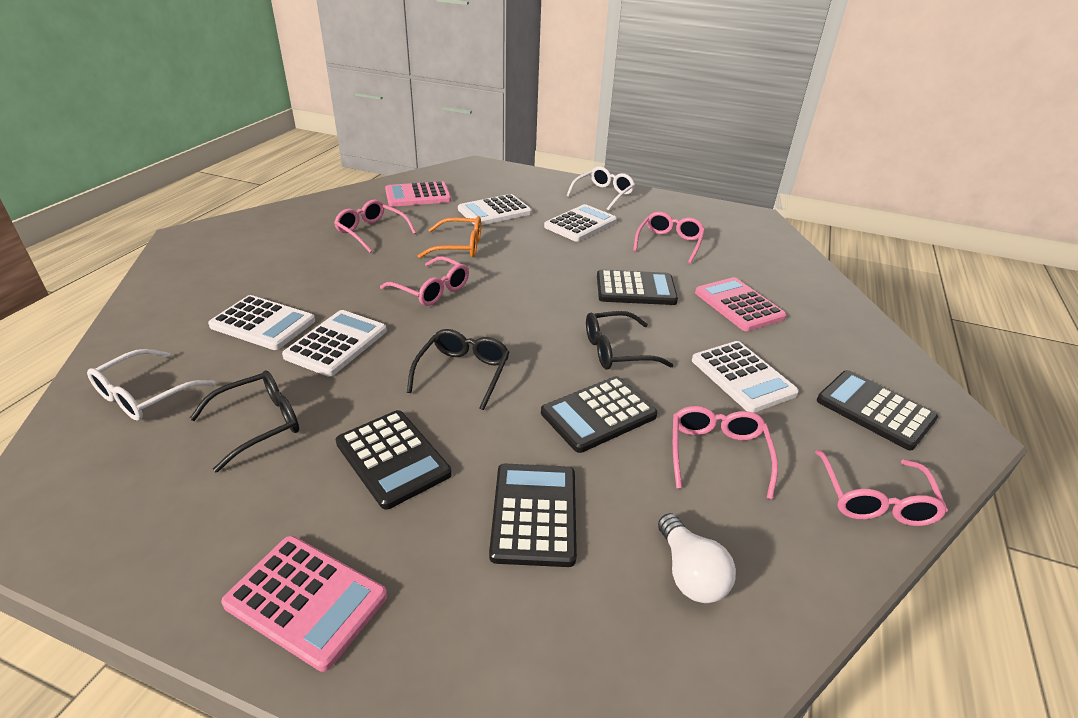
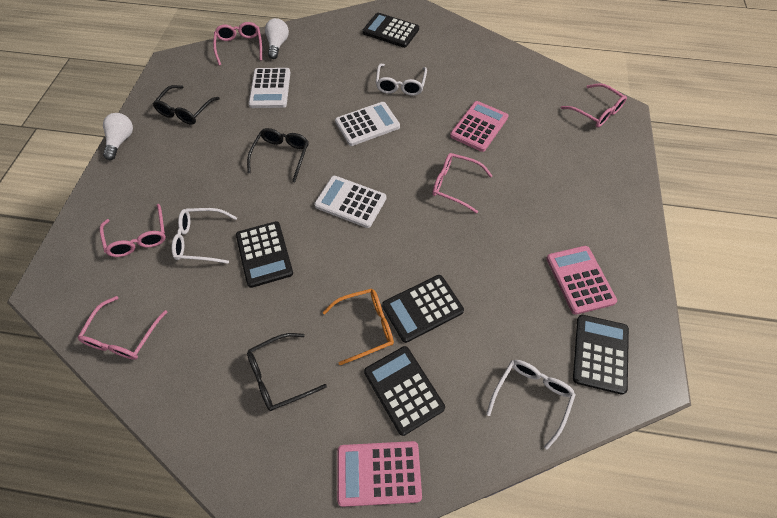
white calculator: 5 -> 3
white glasses: 2 -> 3
white light bulb: 1 -> 2

